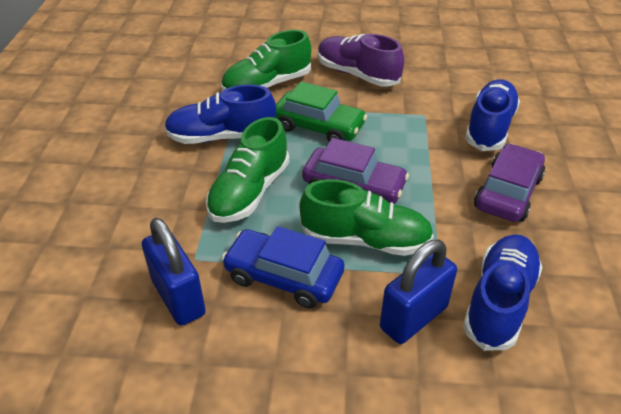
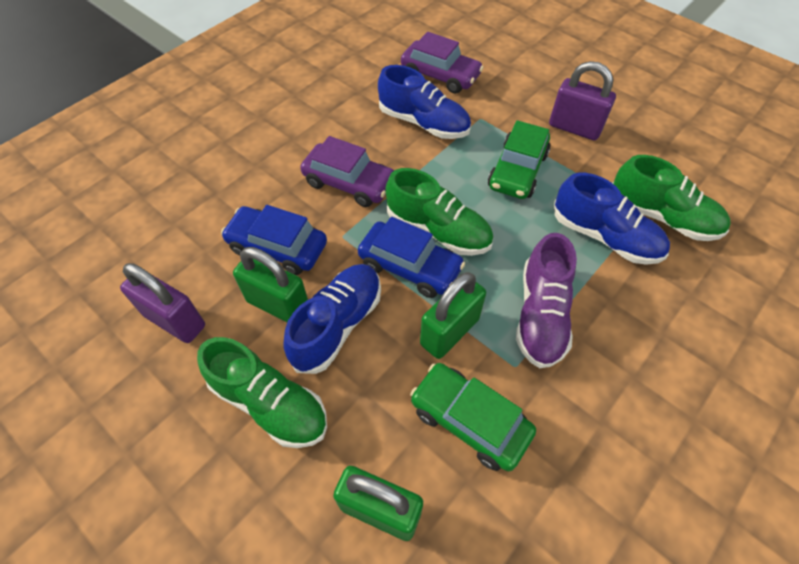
blue car: 1 -> 2
blue padlock: 2 -> 0
green car: 1 -> 2
green padlock: 0 -> 3
purple padlock: 0 -> 2

